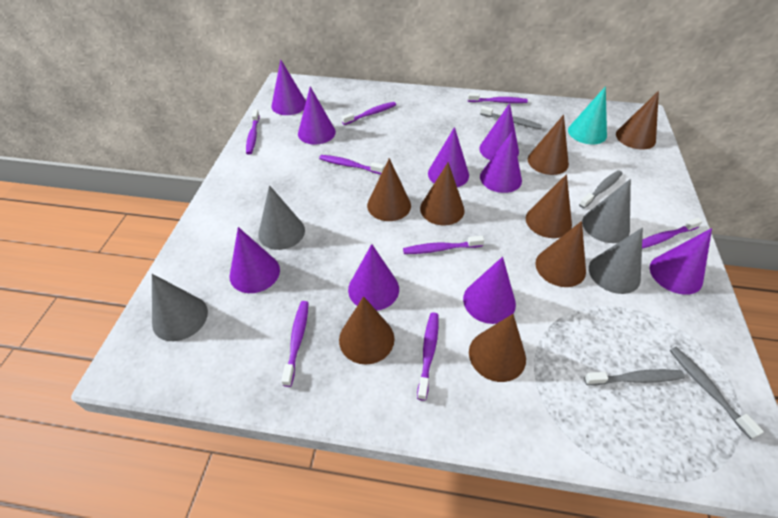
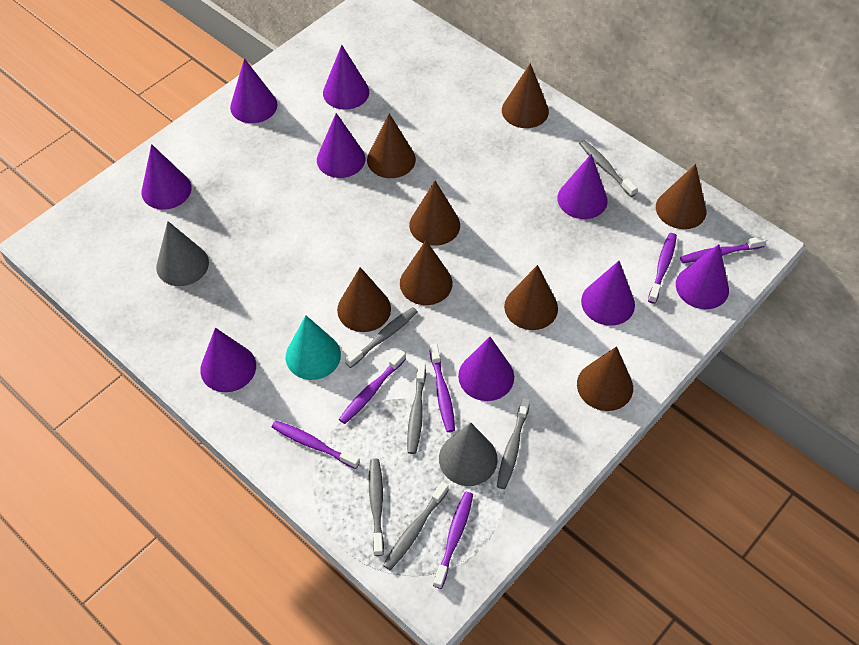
grey cone: 4 -> 2
grey toothbrush: 4 -> 6
purple toothbrush: 8 -> 6

